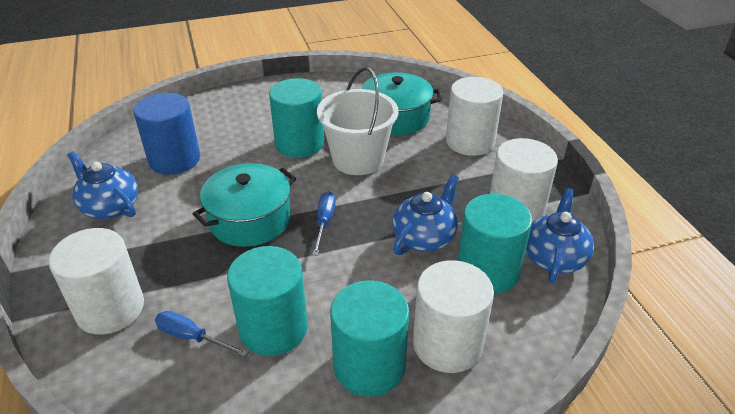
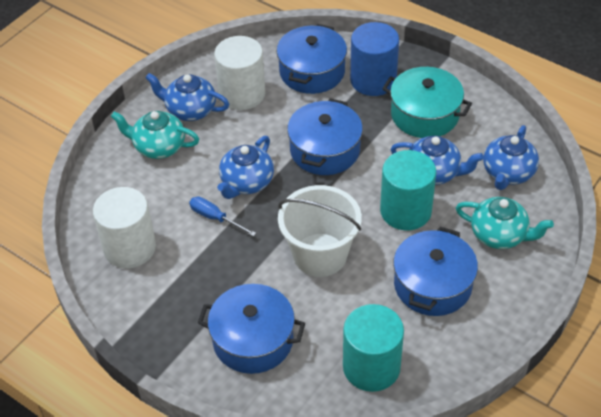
blue pot: 0 -> 4
blue screwdriver: 2 -> 1
blue teapot: 3 -> 4
turquoise cylinder: 4 -> 2
turquoise pot: 2 -> 1
turquoise teapot: 0 -> 2
white cylinder: 4 -> 2

